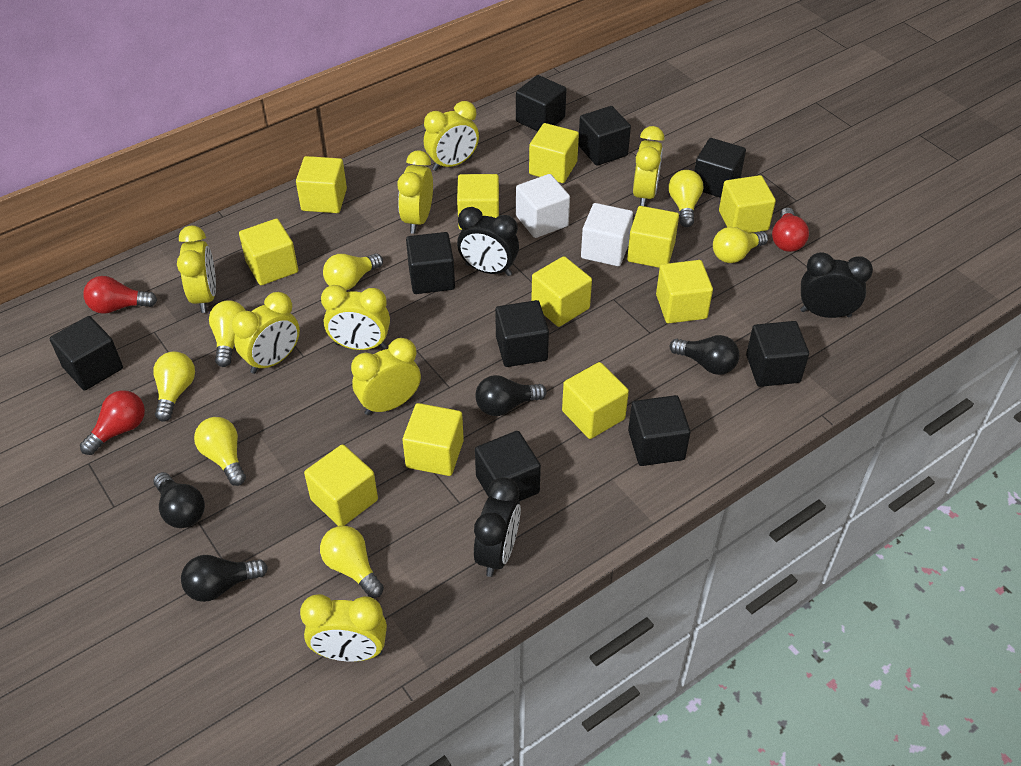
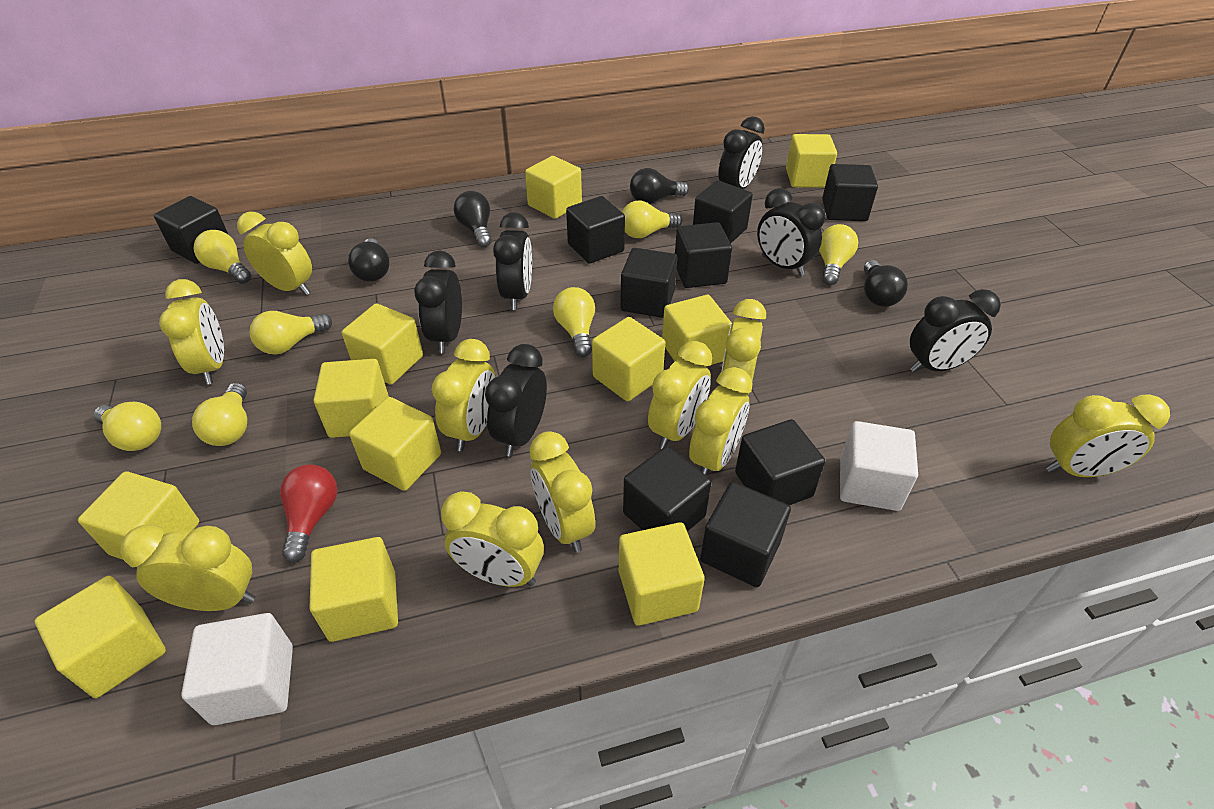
black clock: 3 -> 6
red light bulb: 3 -> 1
yellow clock: 8 -> 10

